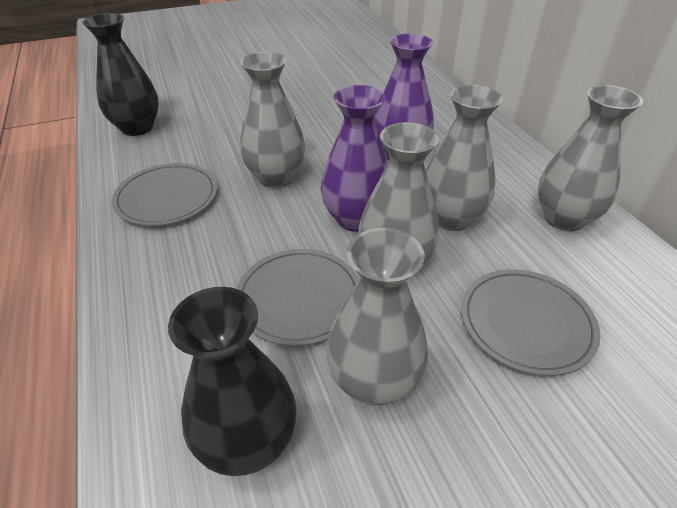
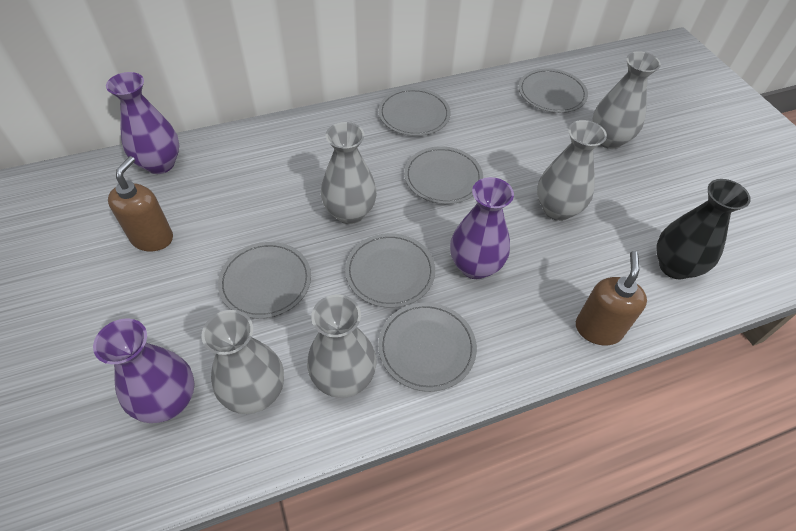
black vase: 2 -> 1
brown soap dispenser: 0 -> 2
grey plate: 3 -> 6
purple vase: 2 -> 3

